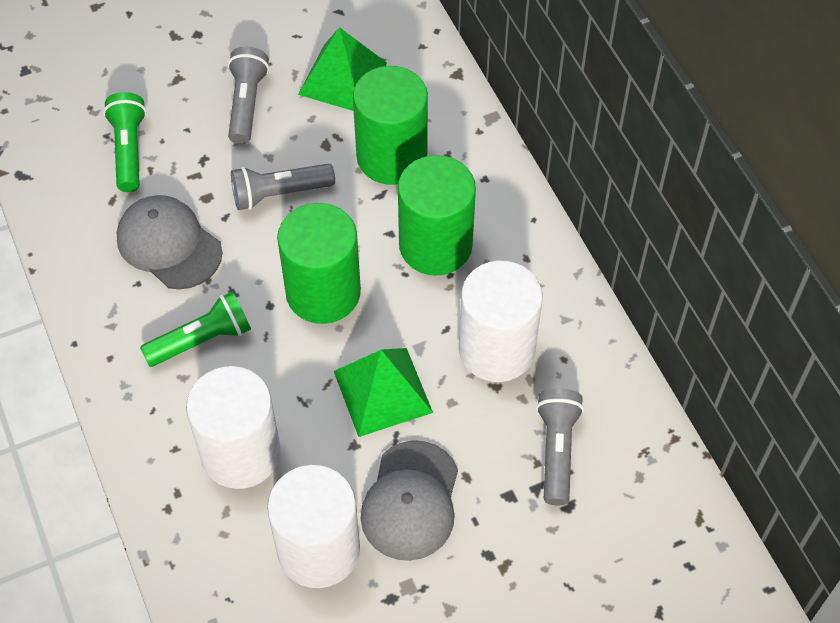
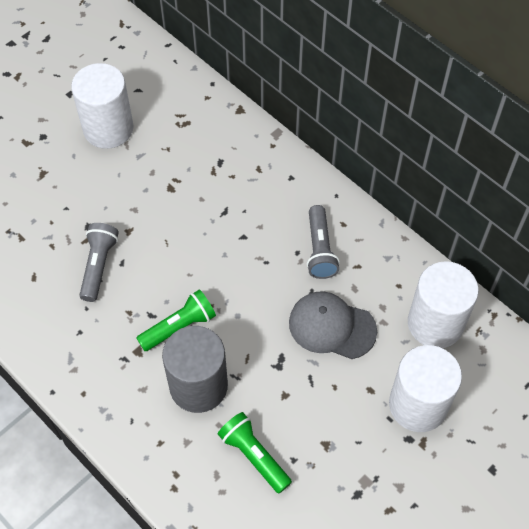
green cylinder: 3 -> 0
green pyramid: 2 -> 0
grey cap: 2 -> 1
grey cylinder: 0 -> 1
grey flashlight: 3 -> 2

